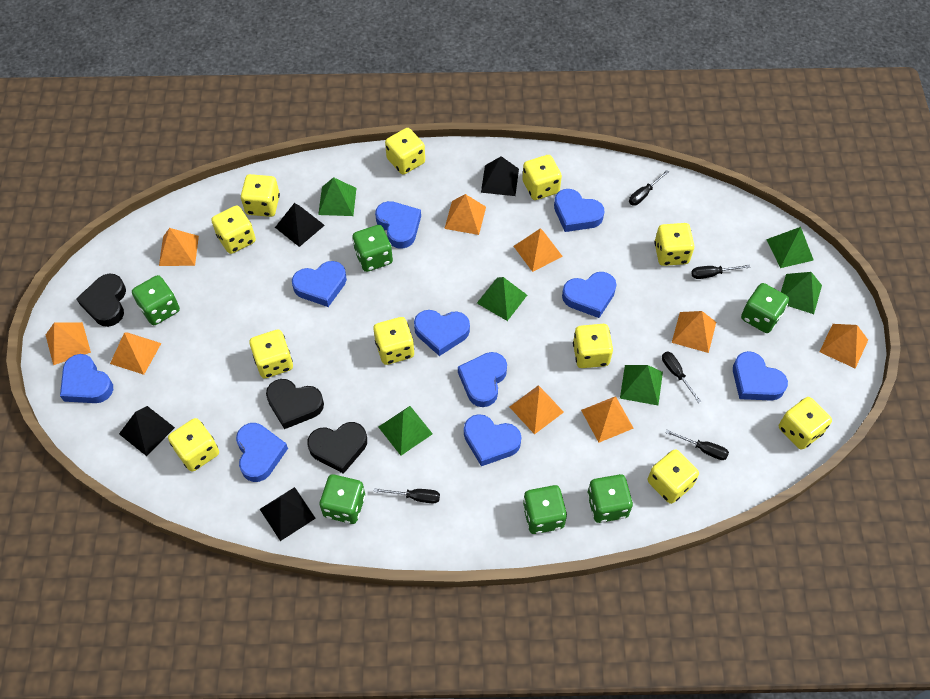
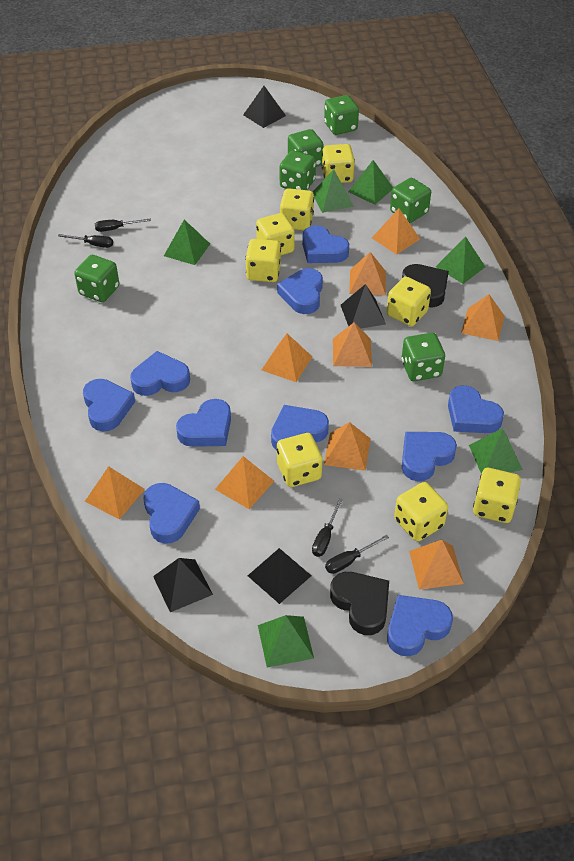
black heart: 3 -> 2
black screwdriver: 5 -> 4
yellow dice: 11 -> 8

